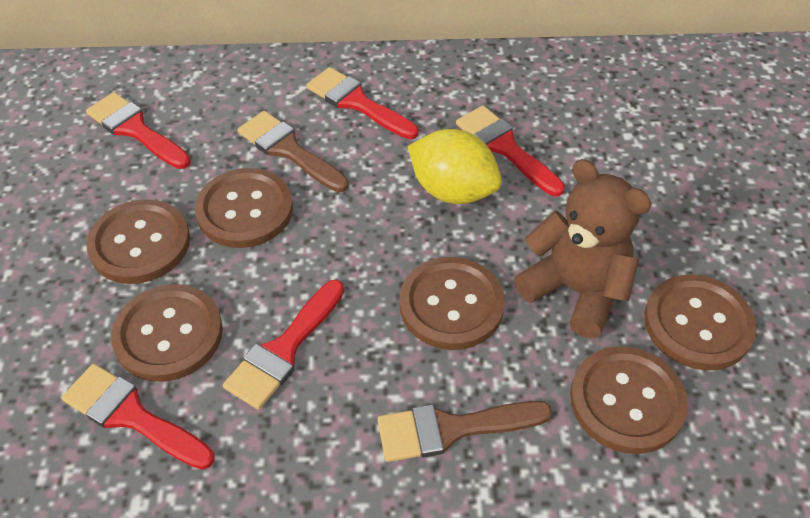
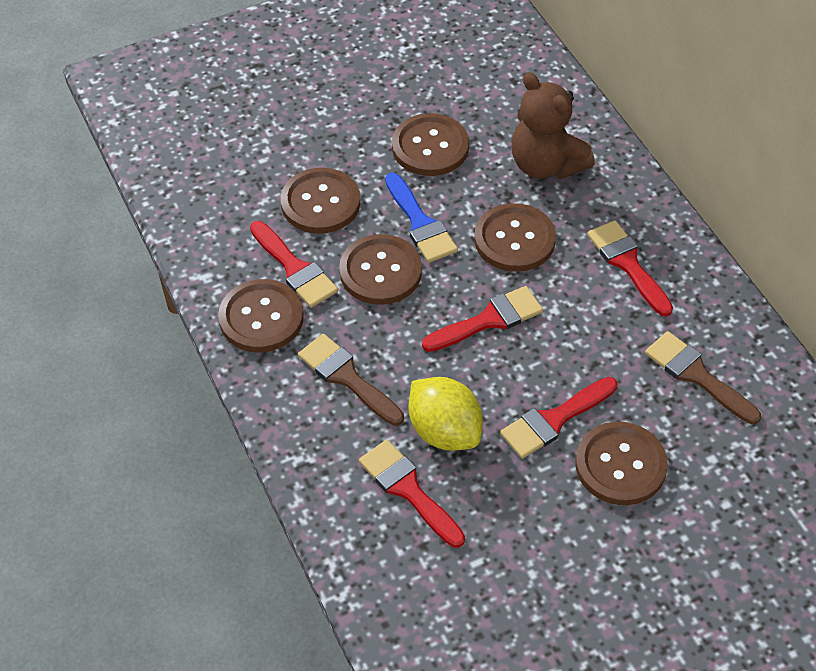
blue brush: 0 -> 1

